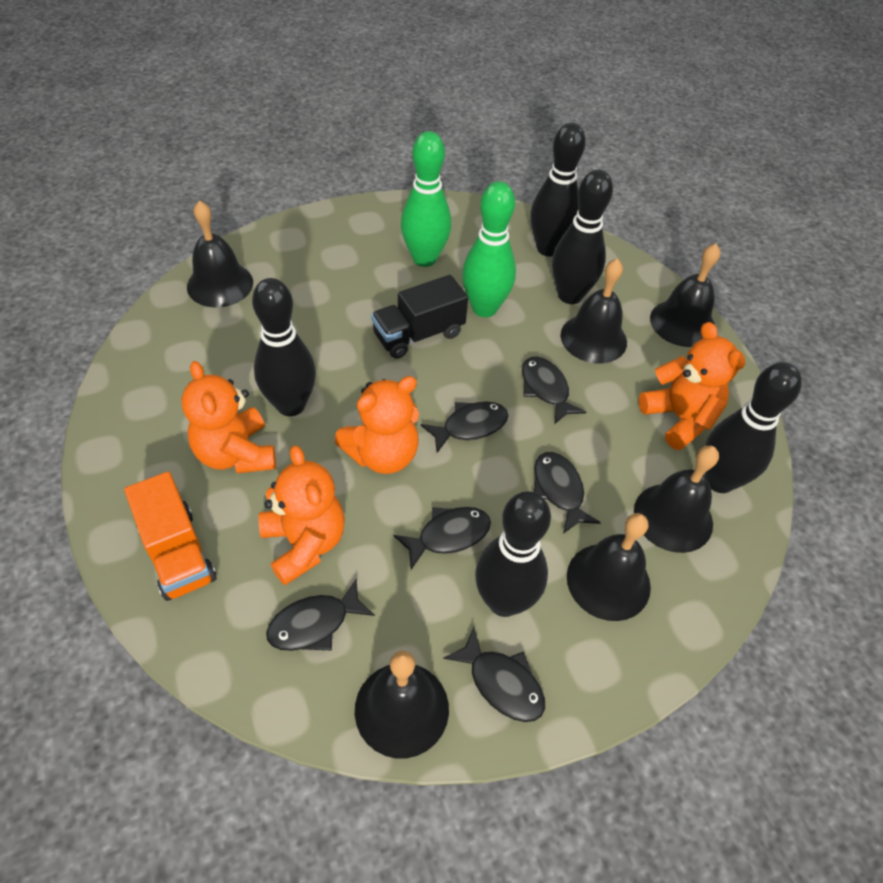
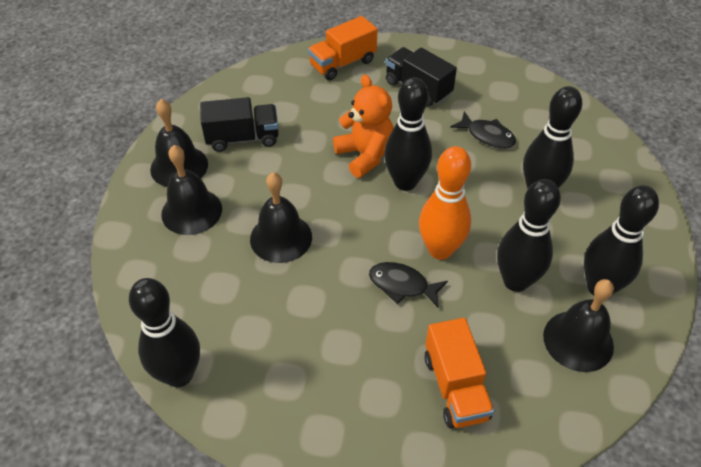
black bell: 6 -> 4
black fish: 6 -> 2
black truck: 1 -> 2
green bowling pin: 2 -> 0
orange bowling pin: 0 -> 1
orange teddy bear: 4 -> 1
orange truck: 1 -> 2

